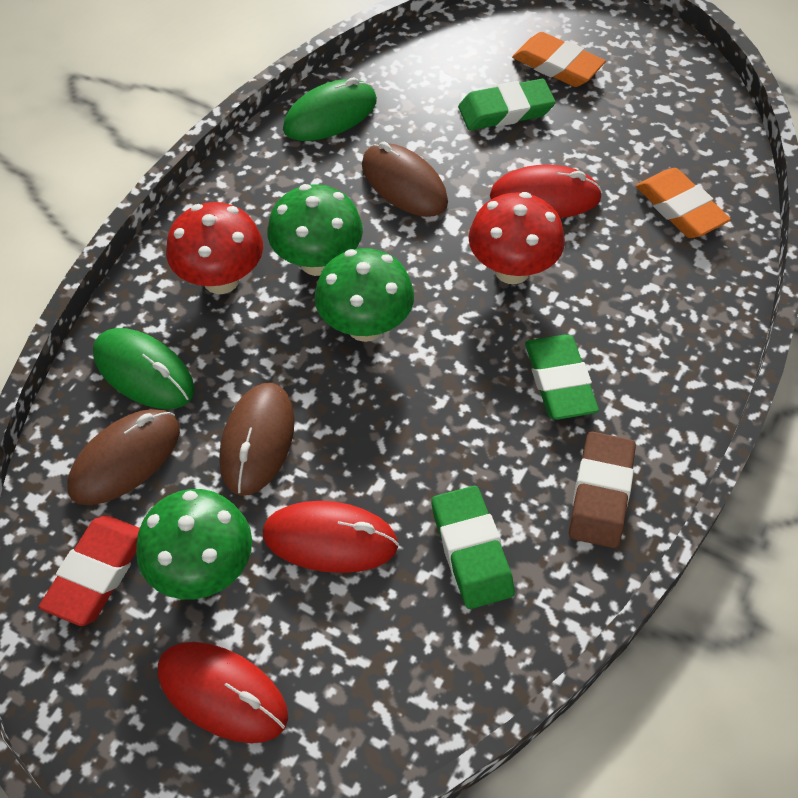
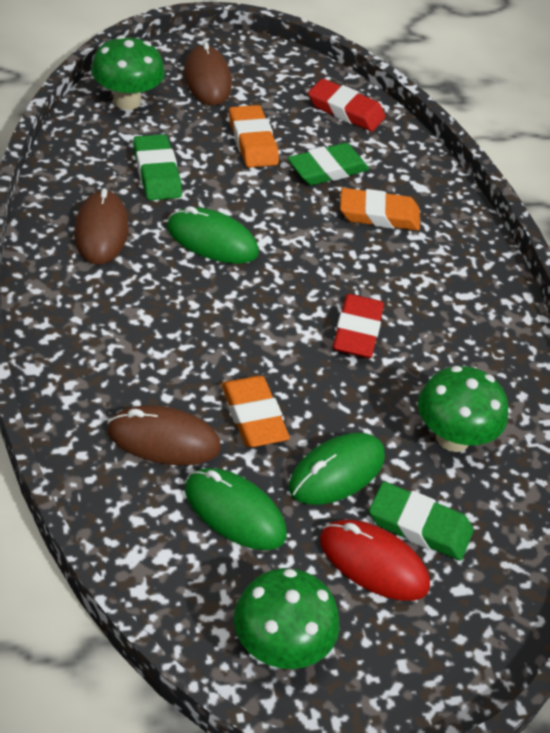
brown eraser: 1 -> 0
green mouse: 2 -> 3
orange eraser: 2 -> 3
red eraser: 1 -> 2
red mouse: 3 -> 1
red mushroom: 2 -> 0

